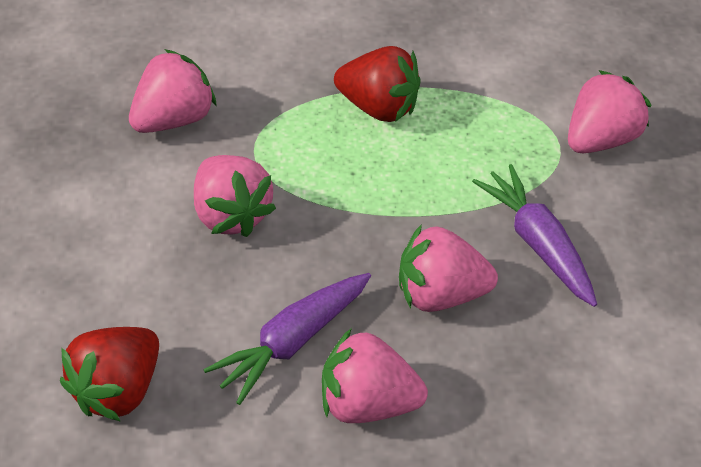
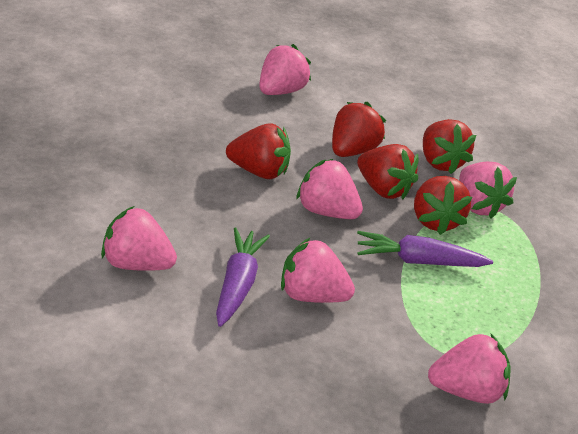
pink strawberry: 5 -> 6
red strawberry: 2 -> 5

